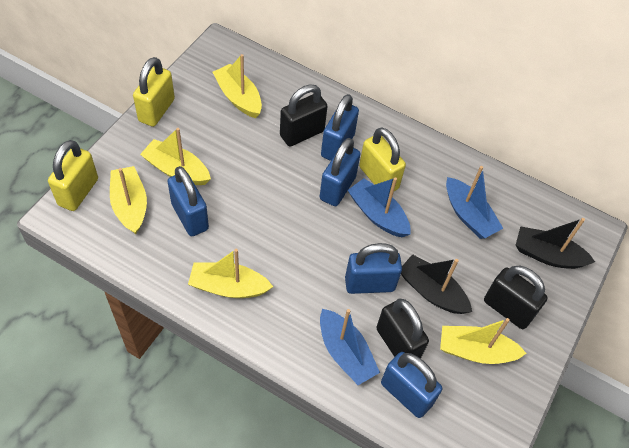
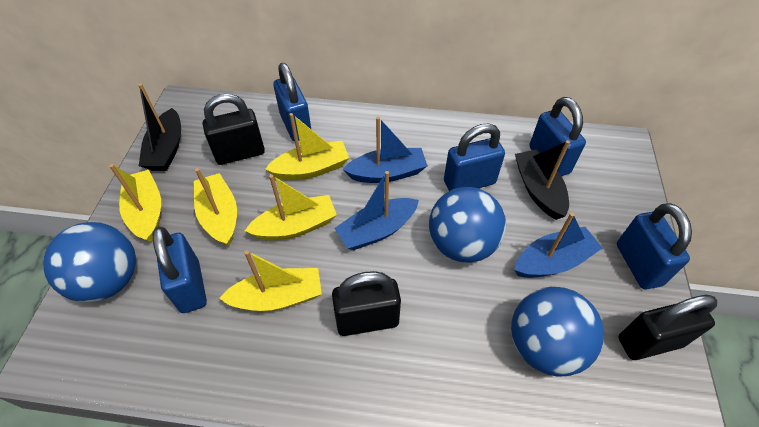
blue ball: 0 -> 3
yellow padlock: 3 -> 0

